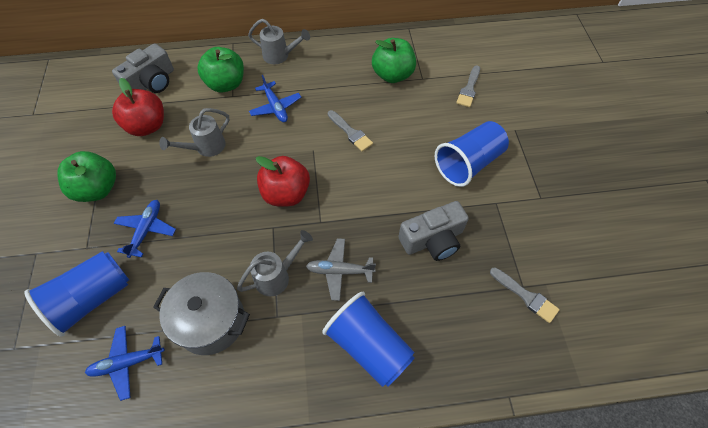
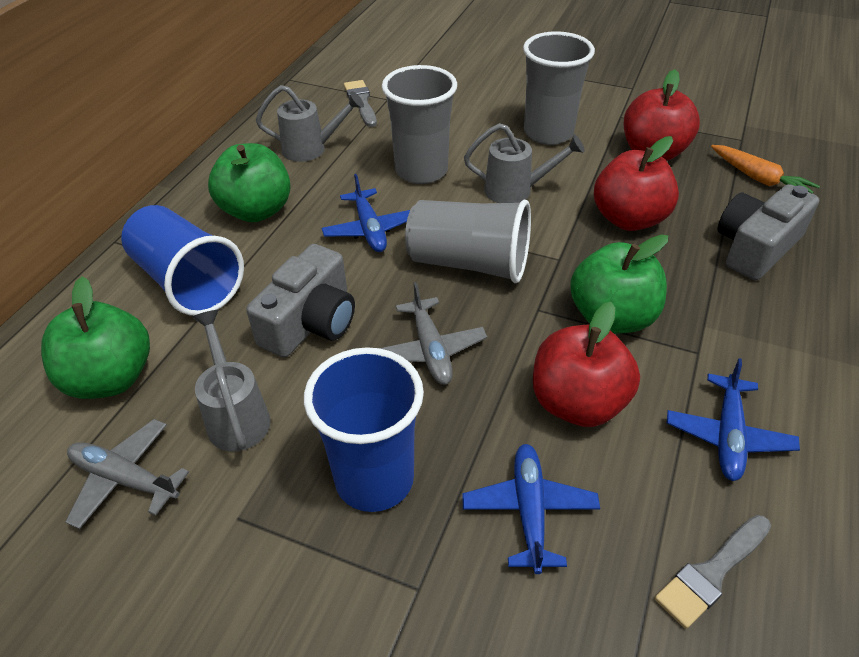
blue cup: 3 -> 2
grey brush: 3 -> 2
grey cup: 0 -> 3
grey plane: 1 -> 2
grey pot: 1 -> 0
orange carrot: 0 -> 1
red apple: 2 -> 3

